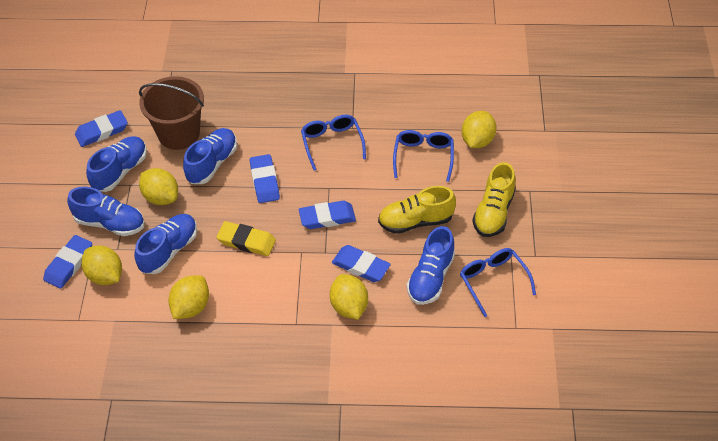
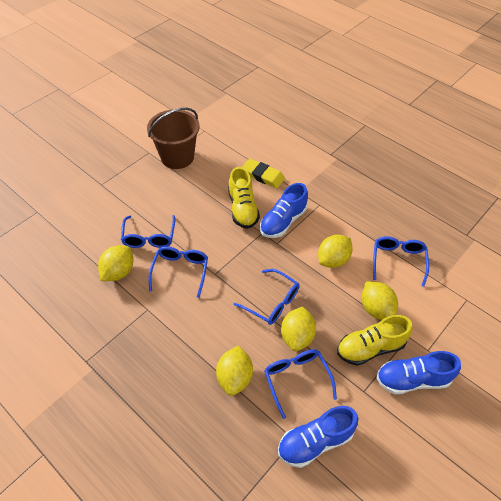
blue eraser: 5 -> 0
blue glasses: 3 -> 5
blue shoe: 5 -> 3

